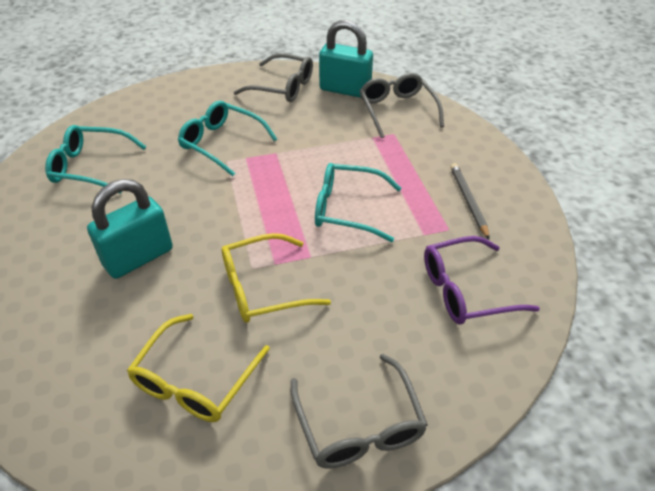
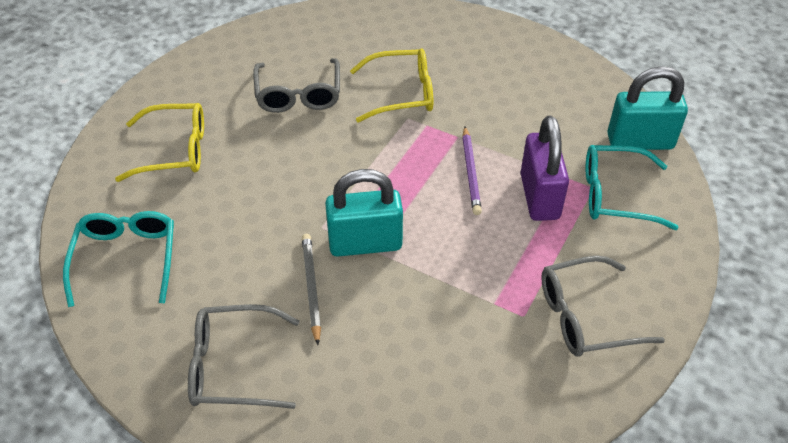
purple glasses: 1 -> 0
purple padlock: 0 -> 1
purple pencil: 0 -> 1
turquoise glasses: 3 -> 2

